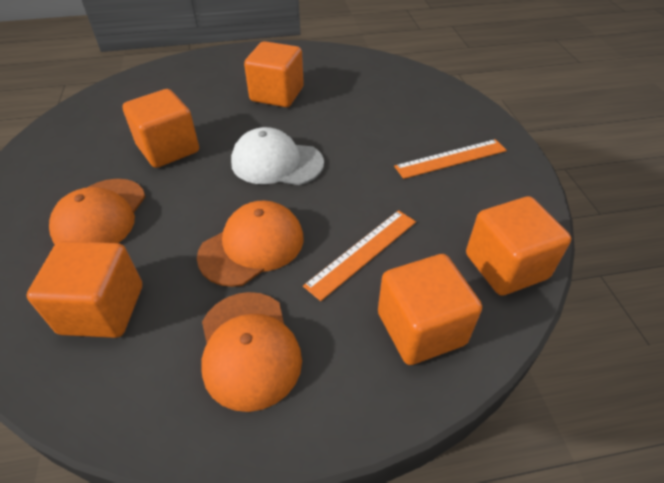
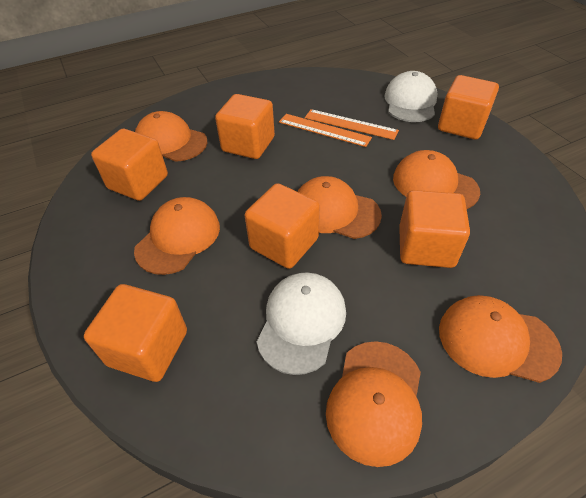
orange cap: 3 -> 6
orange cube: 5 -> 6
white cap: 1 -> 2

